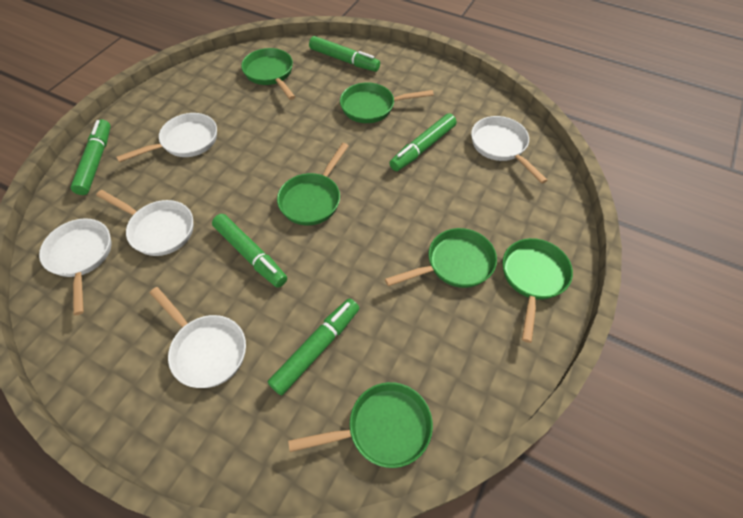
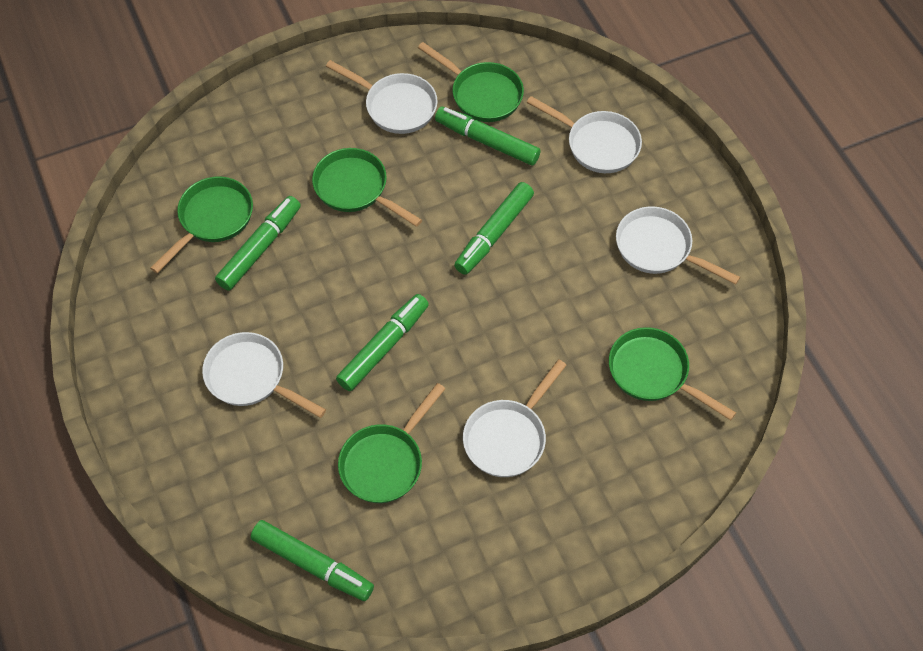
green pan: 6 -> 5

